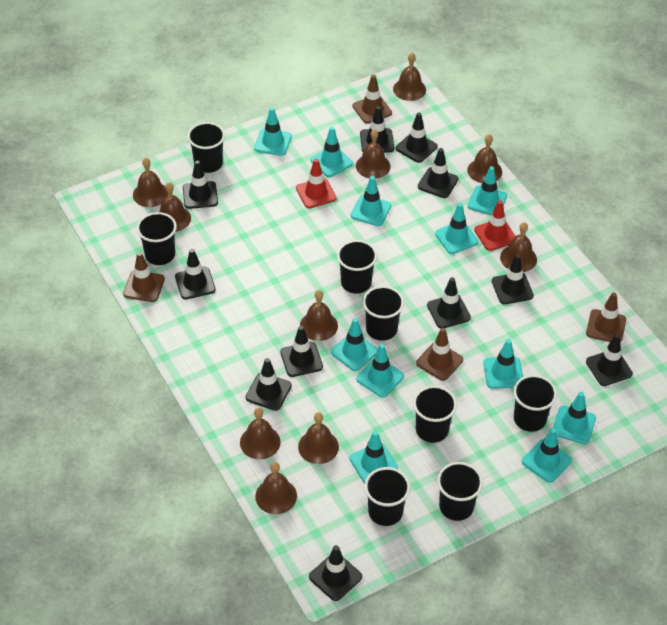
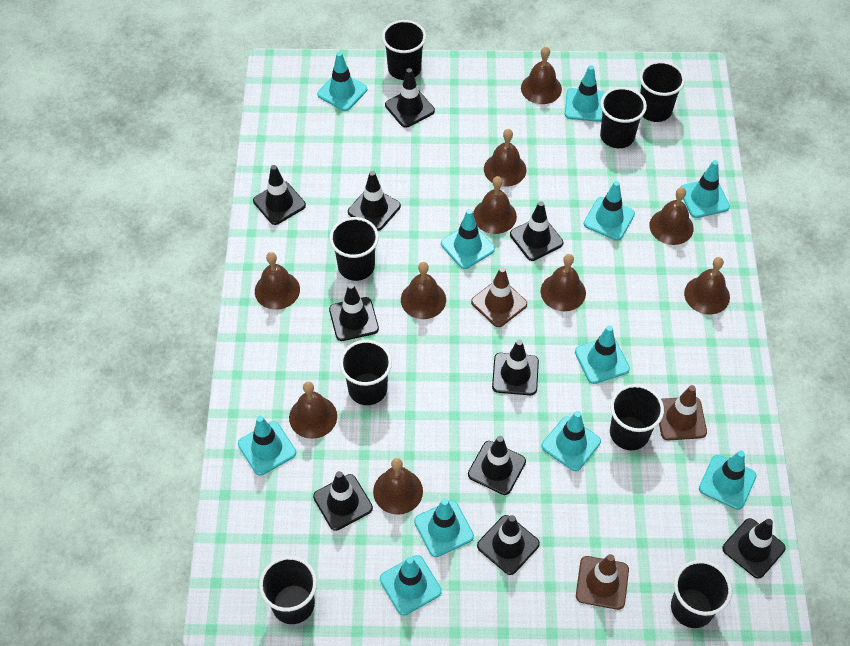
black traffic cone: 11 -> 10
brown traffic cone: 4 -> 3
red traffic cone: 2 -> 0

